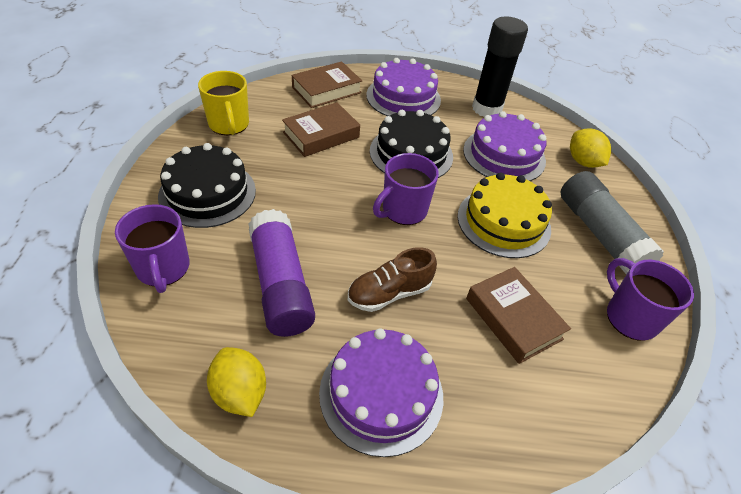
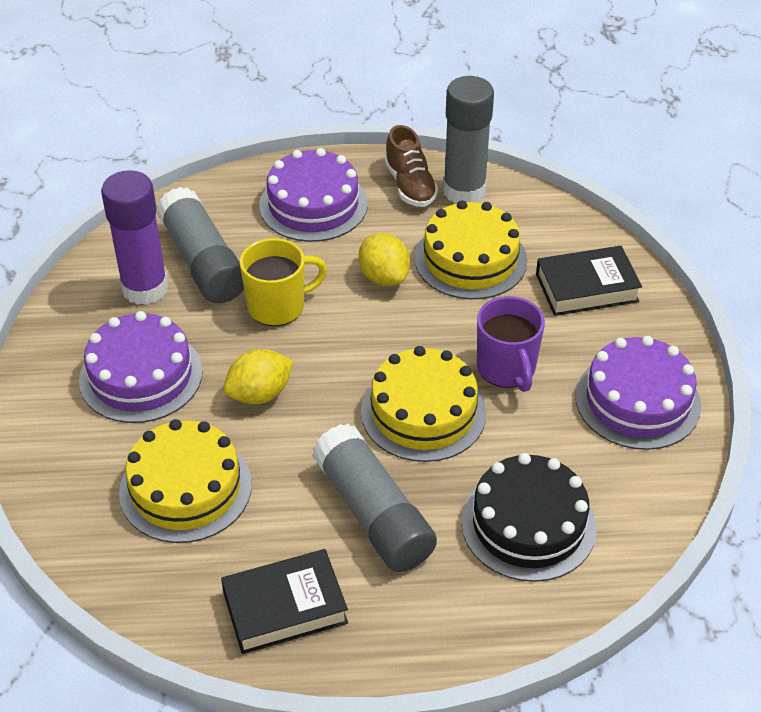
black book: 0 -> 2
black cake: 2 -> 1
black glue stick: 1 -> 0
brown book: 3 -> 0
grey glue stick: 1 -> 3
purple mug: 3 -> 1
yellow cake: 1 -> 3

